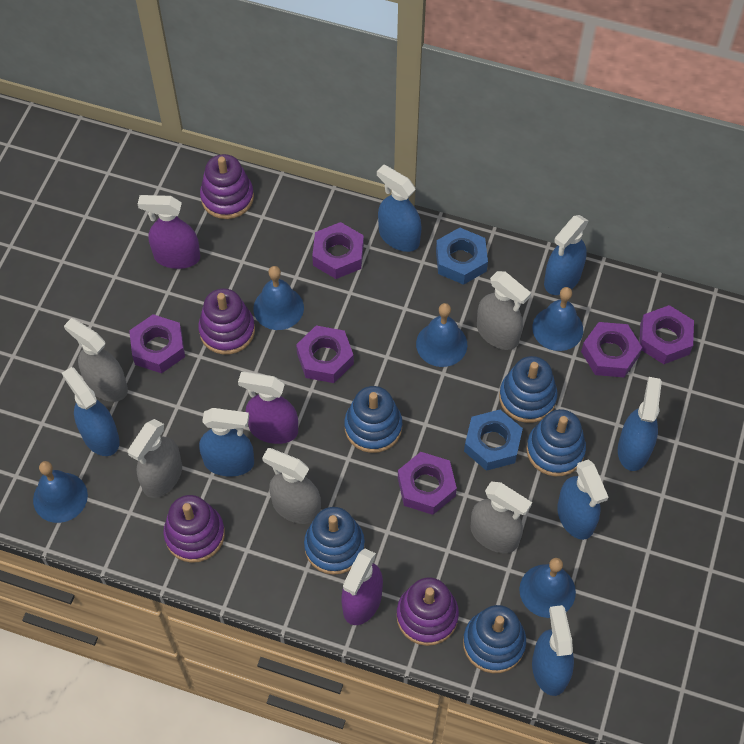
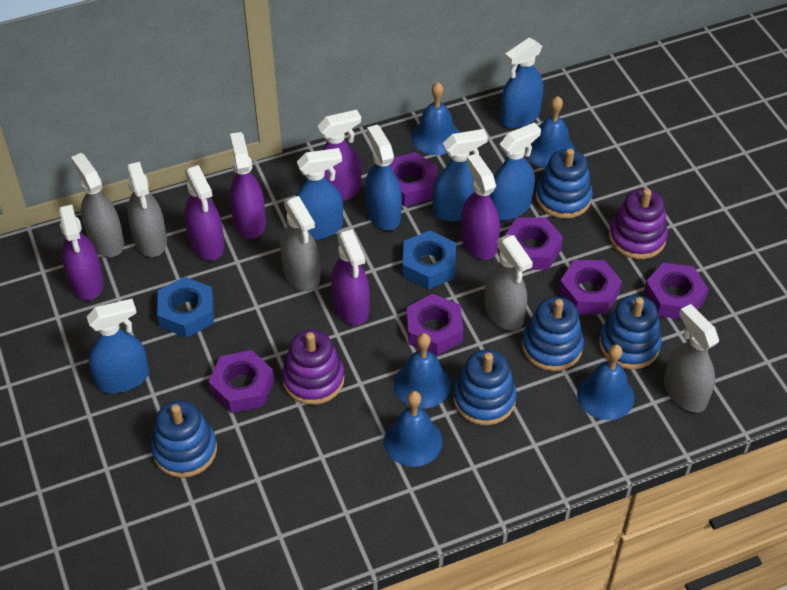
blue spray bottle: 7 -> 6
purple spray bottle: 3 -> 6
purple stacking toy: 4 -> 2

